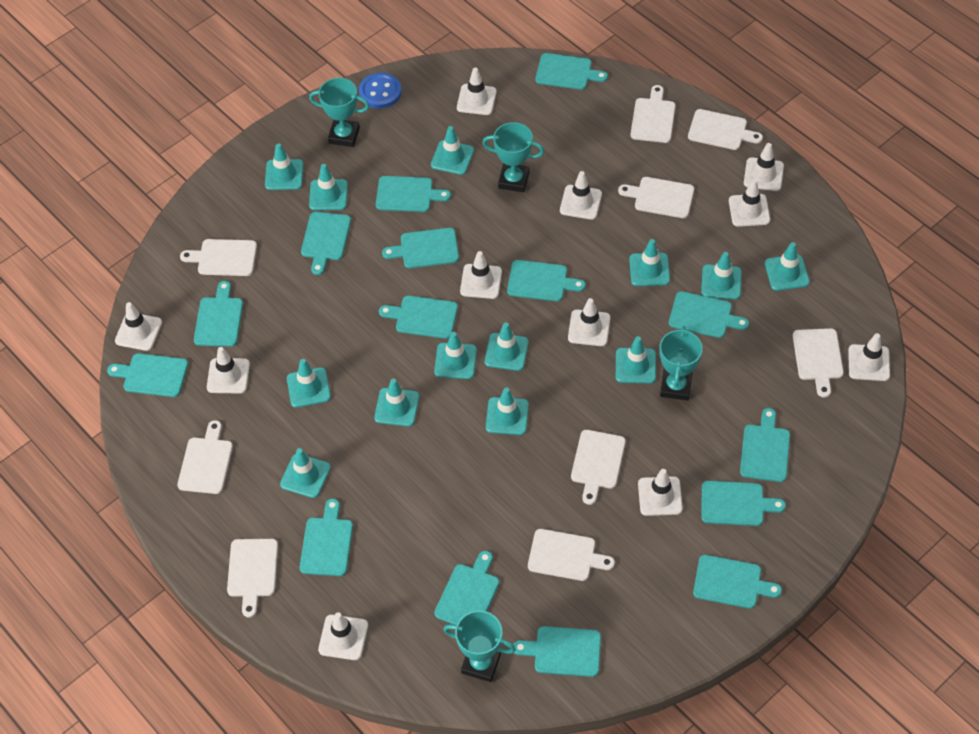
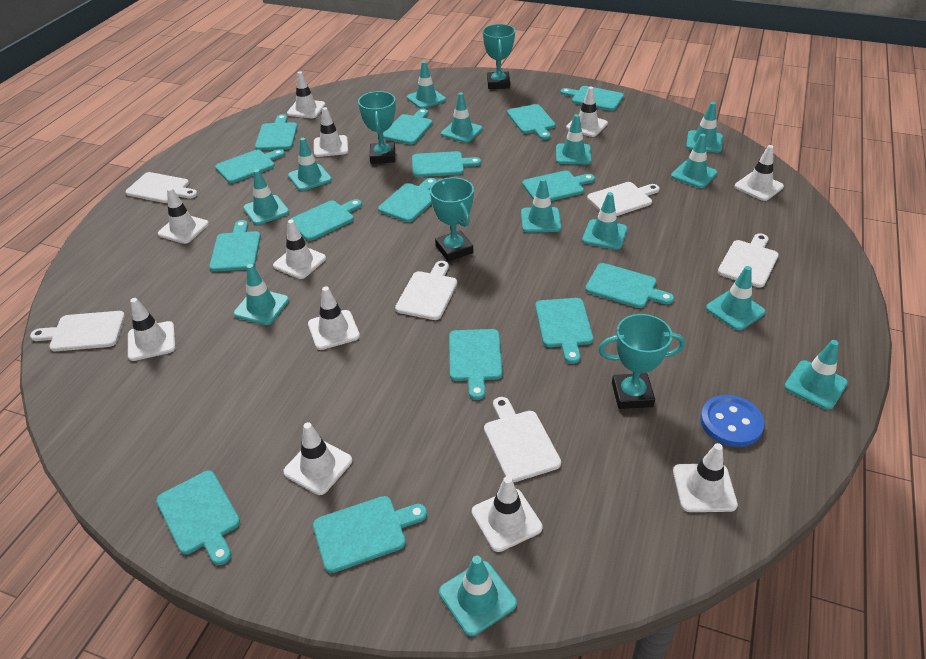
white cutting board: 9 -> 6

